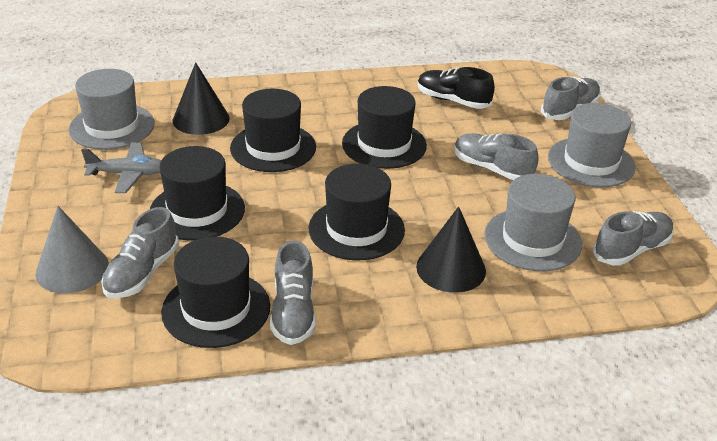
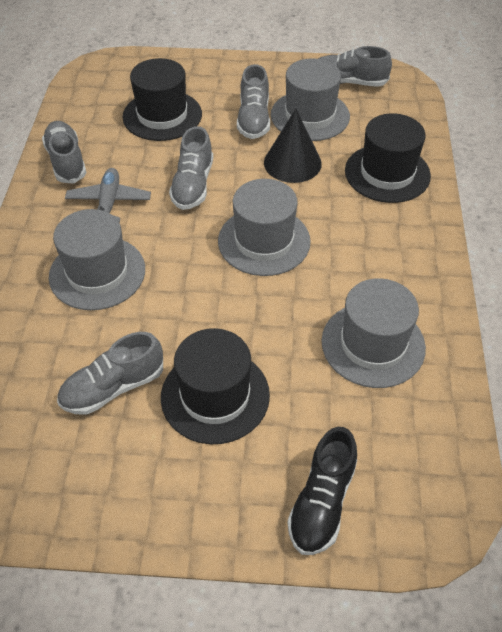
black cone: 2 -> 1
black hat: 5 -> 3
grey cone: 1 -> 0
grey hat: 3 -> 4

